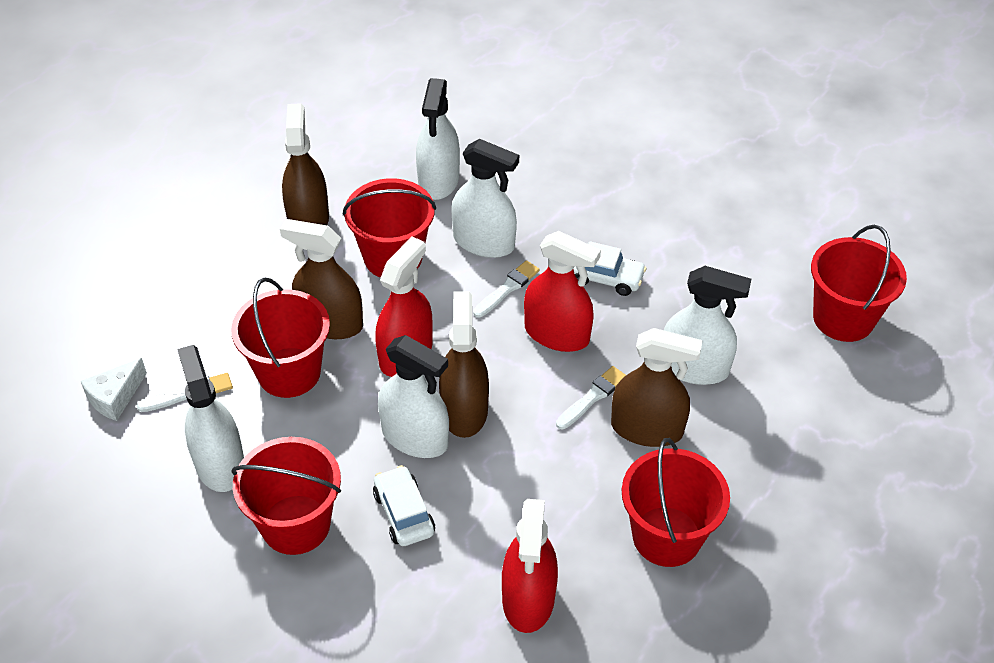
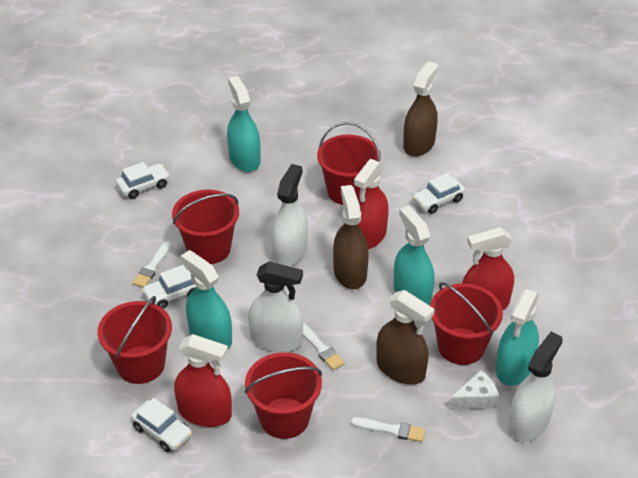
brown spray bottle: 4 -> 3
turquoise spray bottle: 0 -> 4
white car: 2 -> 4
white spray bottle: 5 -> 3

